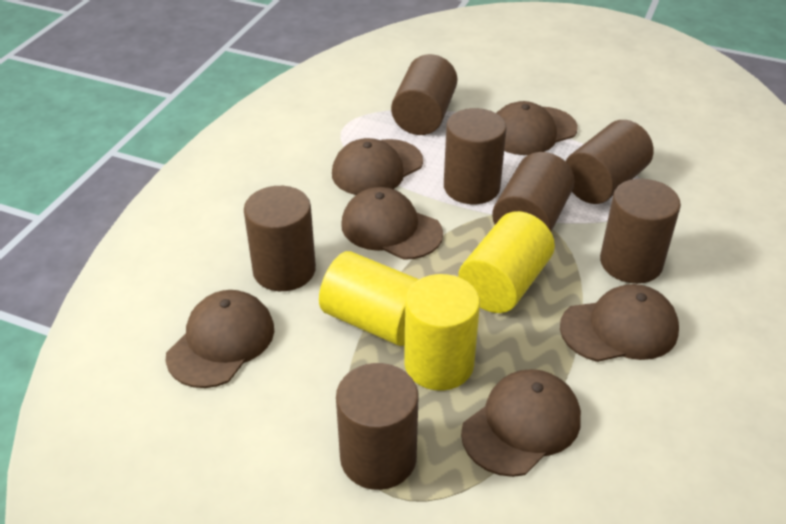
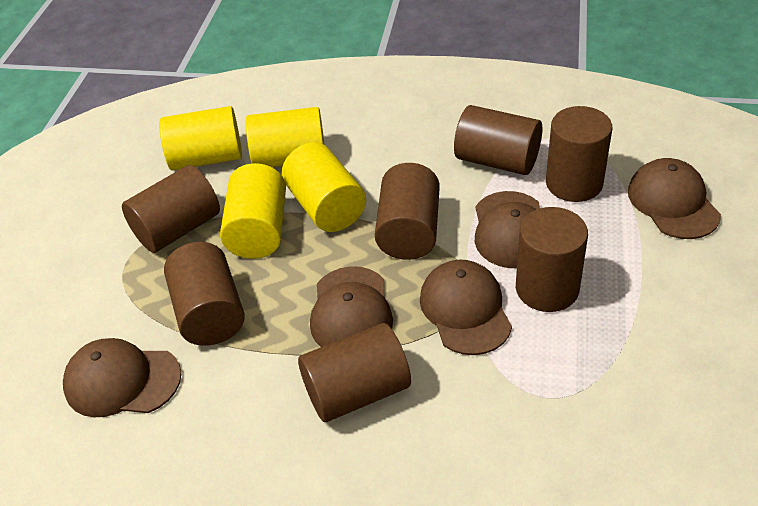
brown cap: 6 -> 5
yellow cylinder: 3 -> 4

